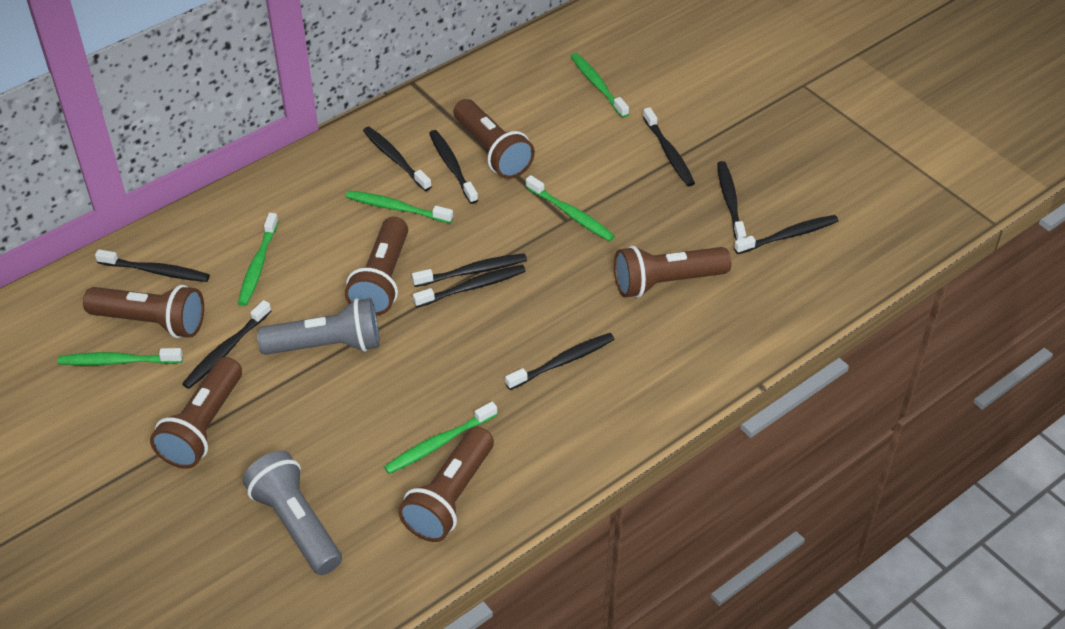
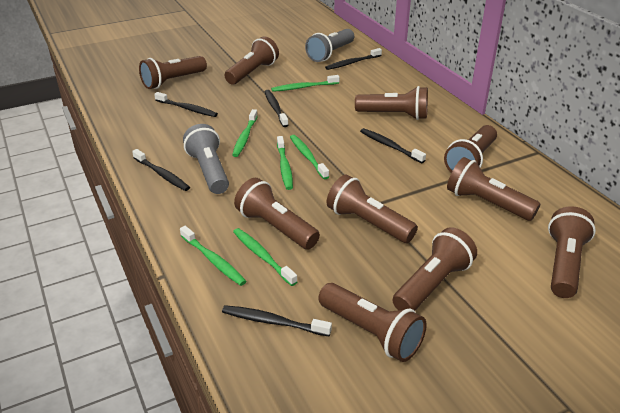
black toothbrush: 10 -> 6
brown flashlight: 6 -> 10

